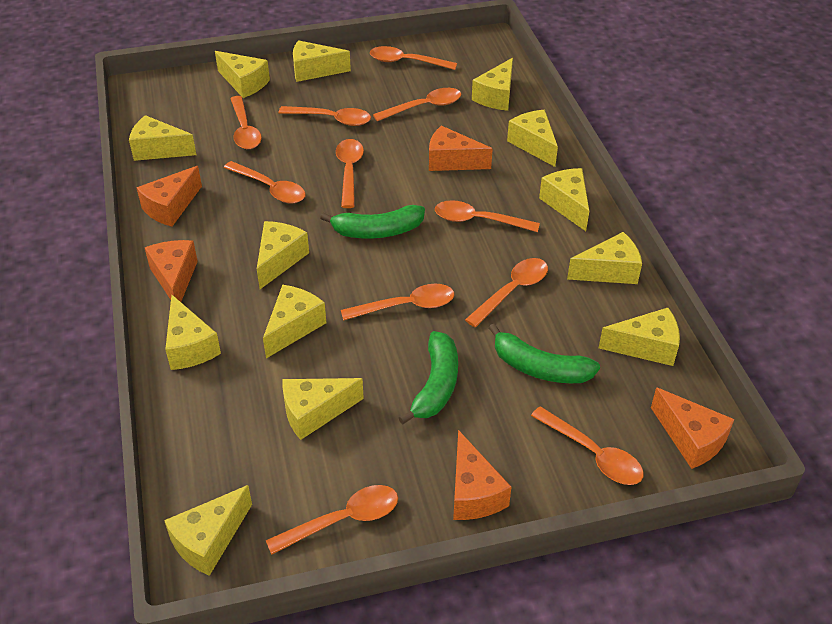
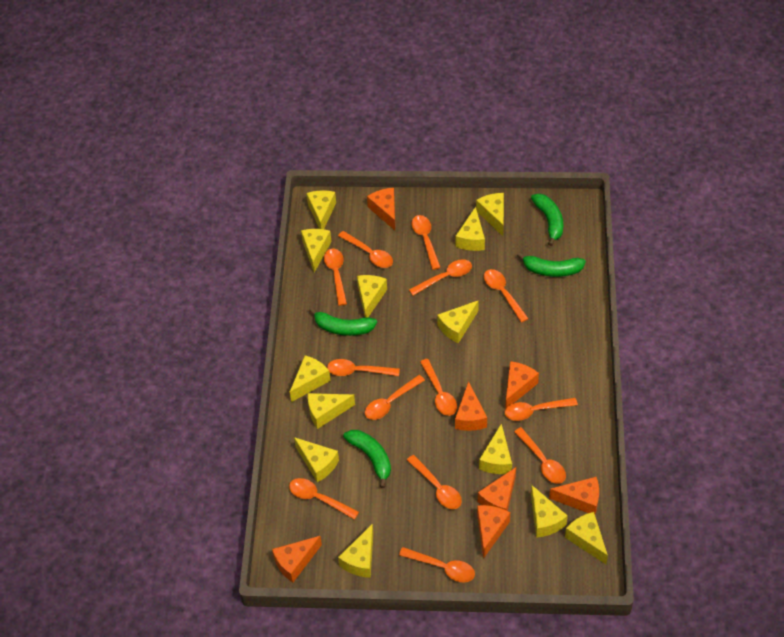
green banana: 3 -> 4
orange cheese: 5 -> 7
orange spoon: 11 -> 13

